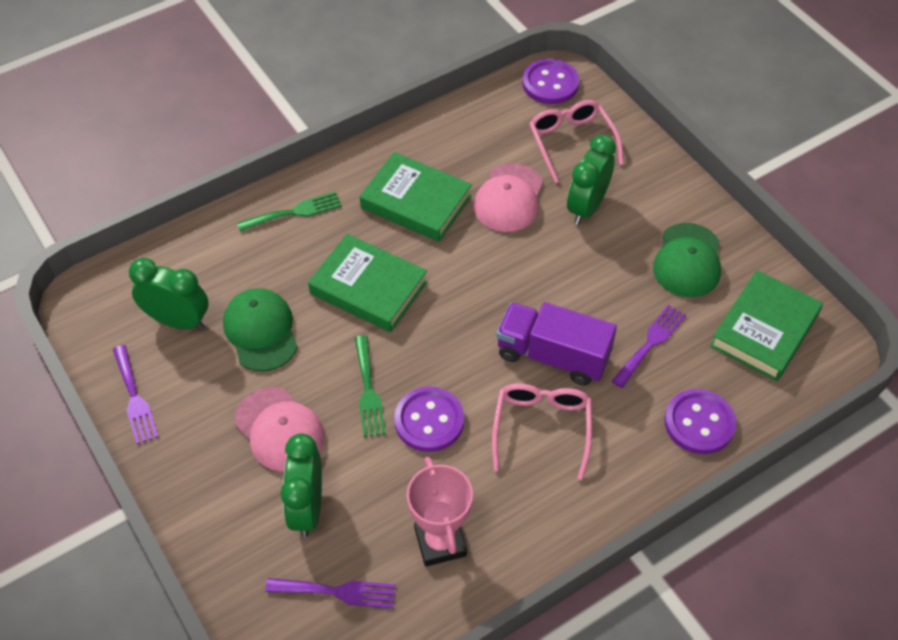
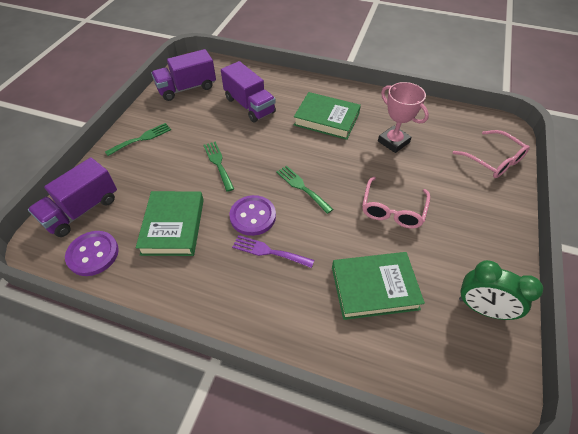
green cap: 2 -> 0
green clock: 3 -> 1
green fork: 2 -> 3
pink cap: 2 -> 0
purple button: 3 -> 2
purple fork: 3 -> 1
purple truck: 1 -> 3

